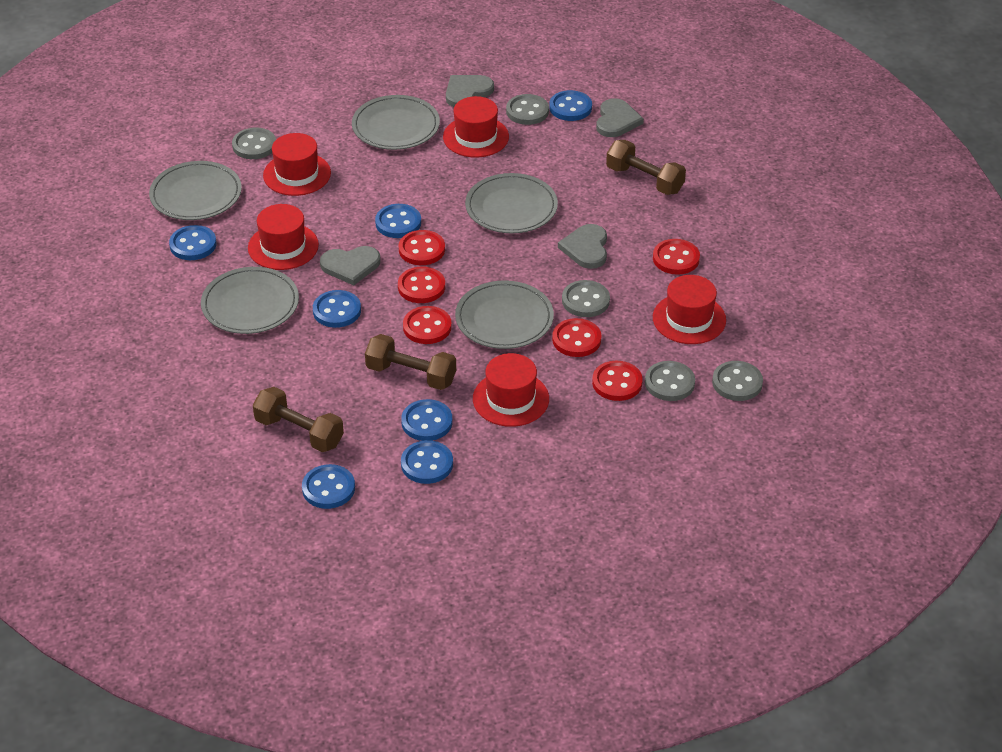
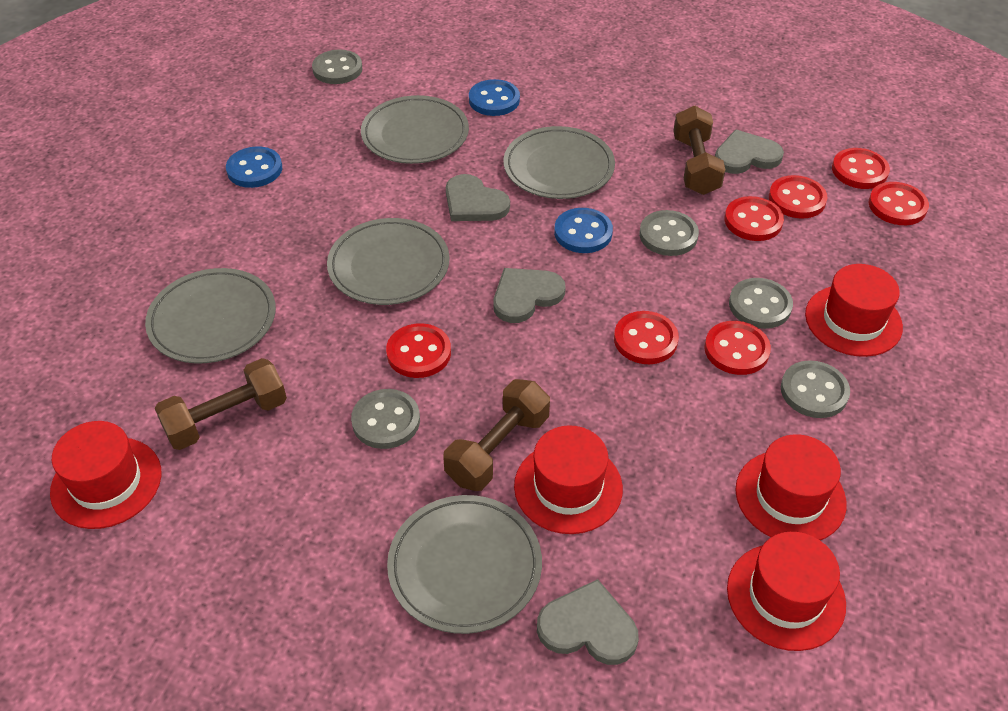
blue button: 7 -> 3
red button: 6 -> 7

